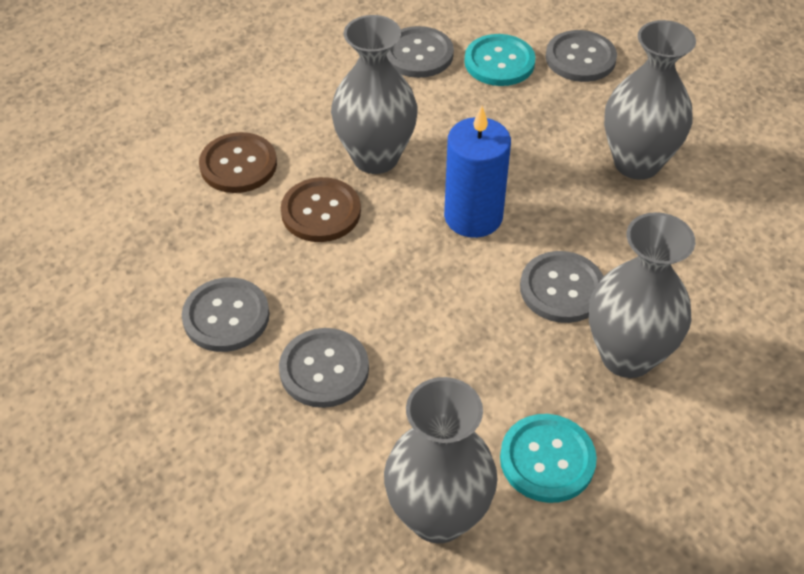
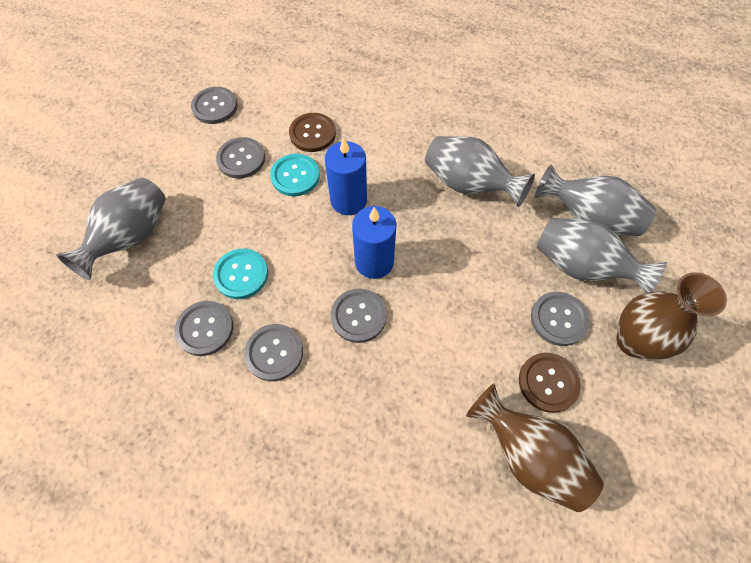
blue candle: 1 -> 2
brown vase: 0 -> 2
grey button: 5 -> 6

